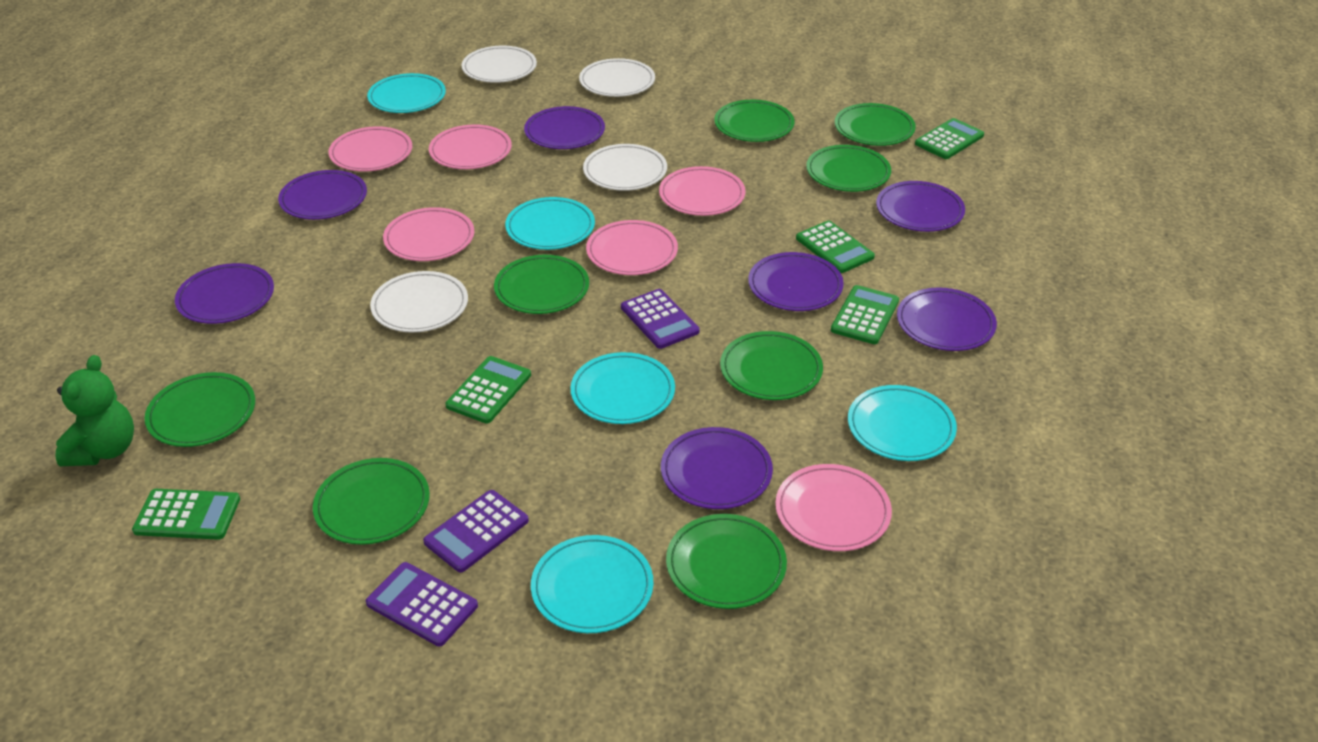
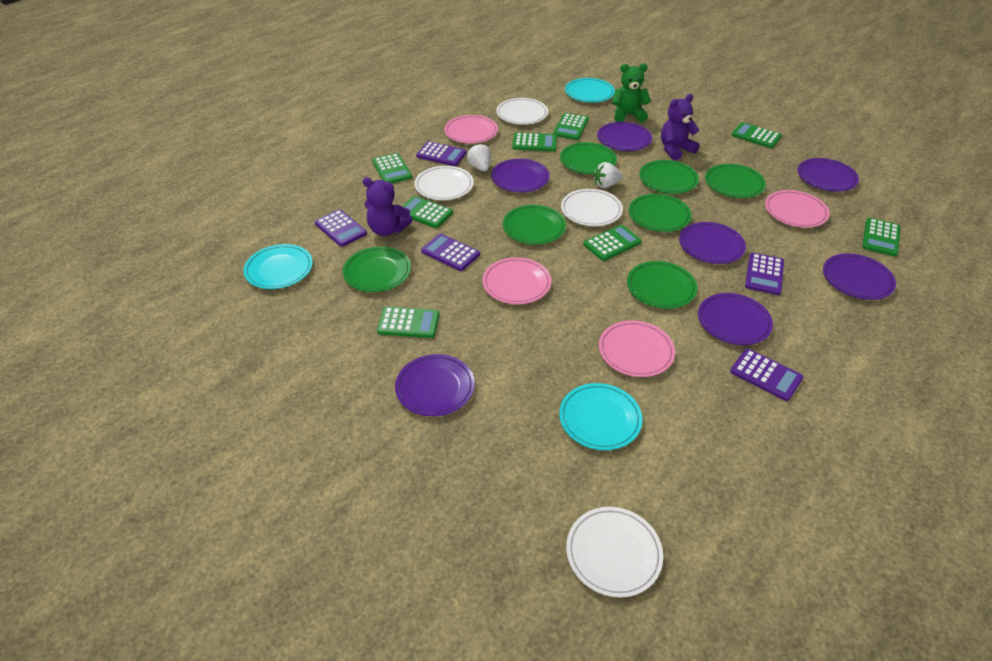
green calculator: 5 -> 8
green plate: 8 -> 7
pink plate: 6 -> 4
purple calculator: 3 -> 5
purple teddy bear: 0 -> 2
turquoise plate: 5 -> 3
white strawberry: 0 -> 2

